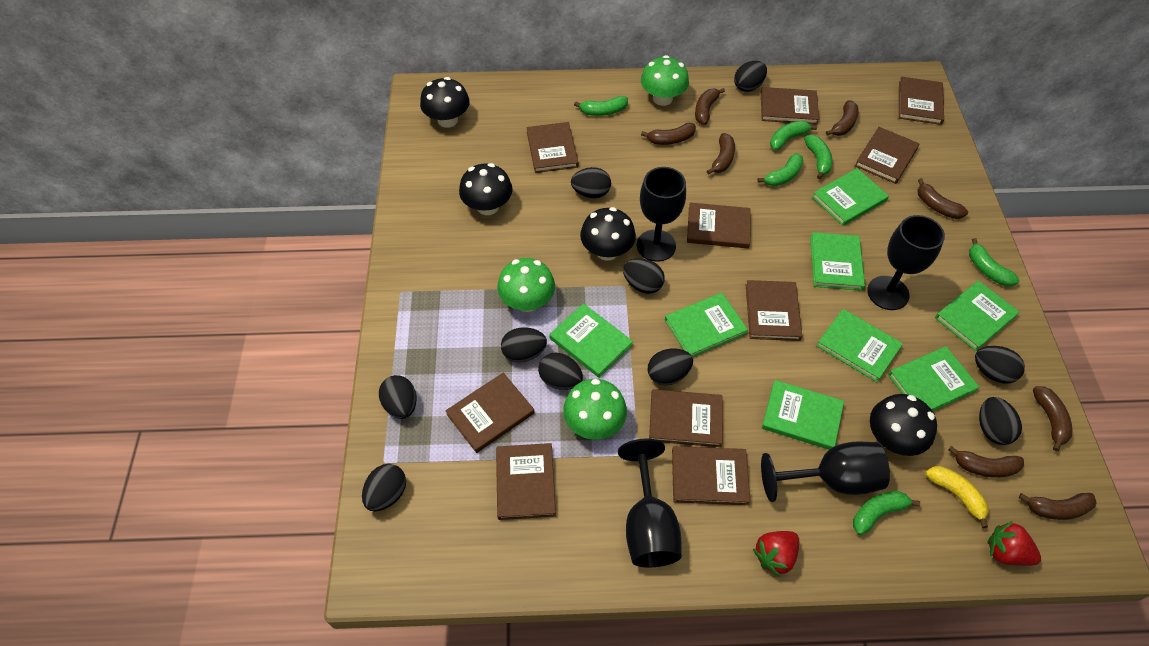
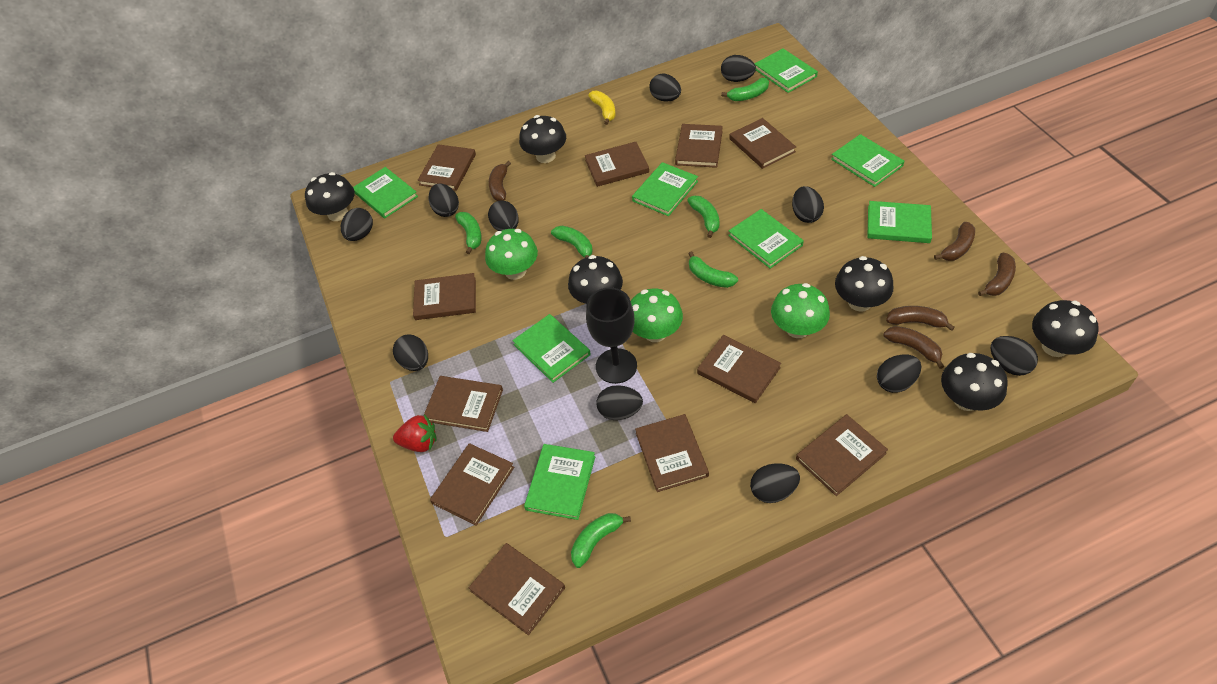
black egg: 10 -> 11
black goblet: 4 -> 1
black mushroom: 4 -> 6
brown banana: 8 -> 5
brown book: 10 -> 11
red strawberry: 2 -> 1

